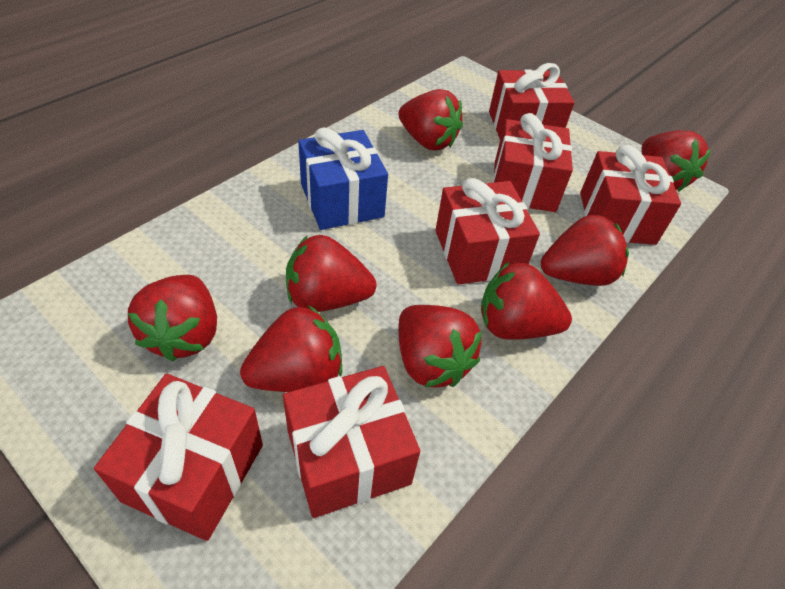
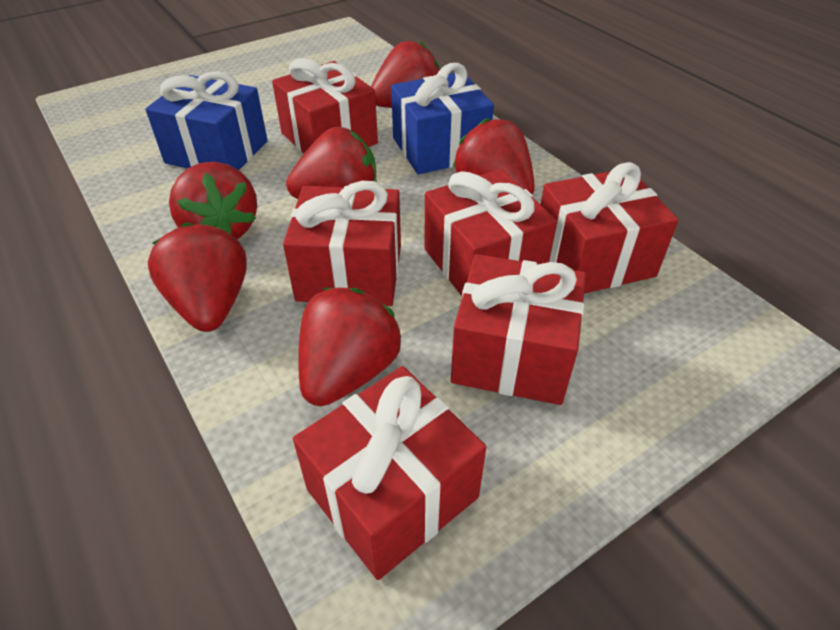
blue gift: 1 -> 2
red strawberry: 8 -> 6

